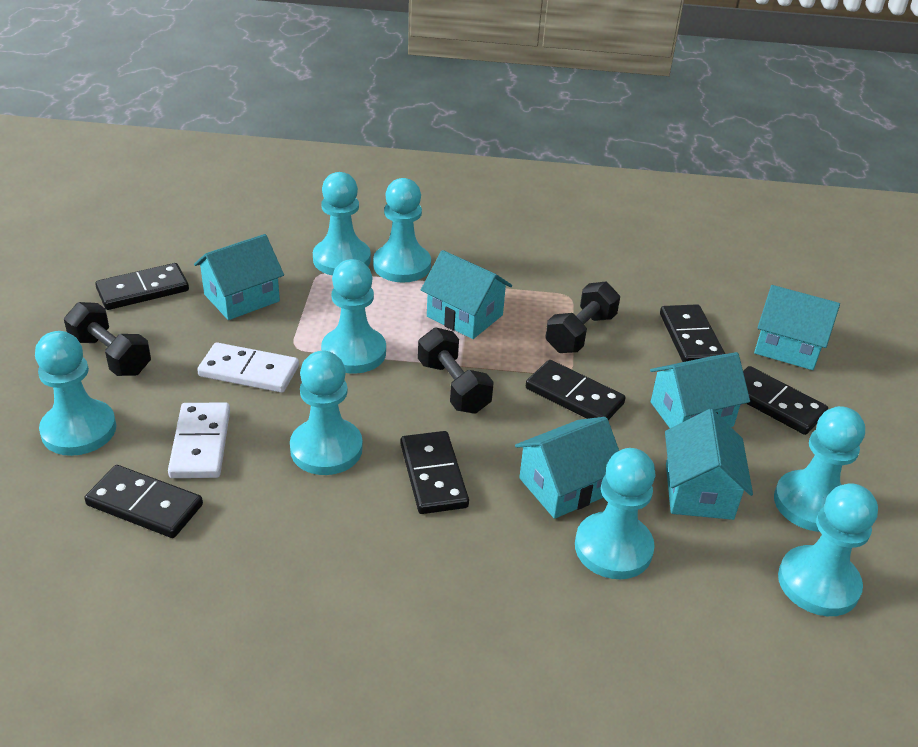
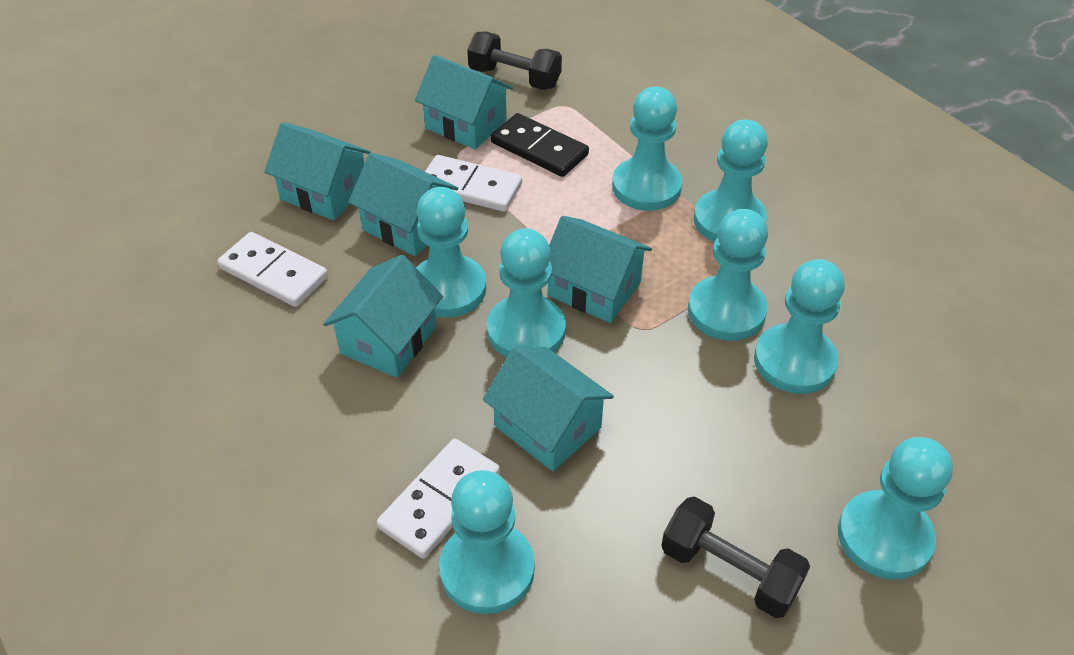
black domino: 6 -> 1
black dumbbell: 3 -> 2
white domino: 2 -> 3

